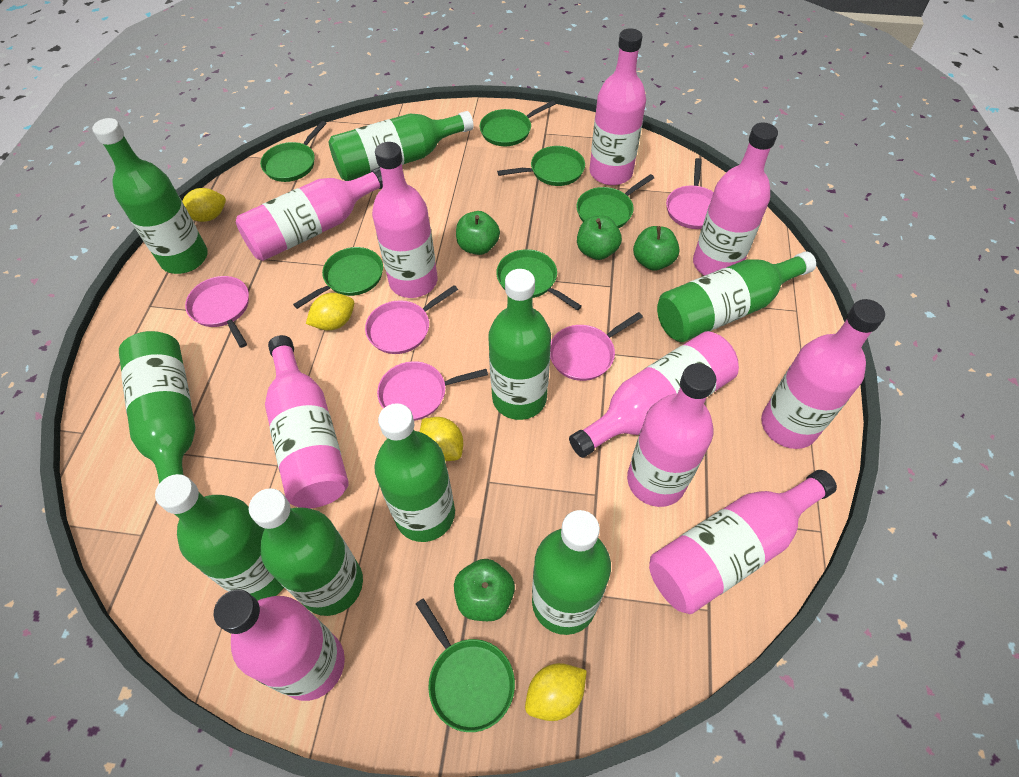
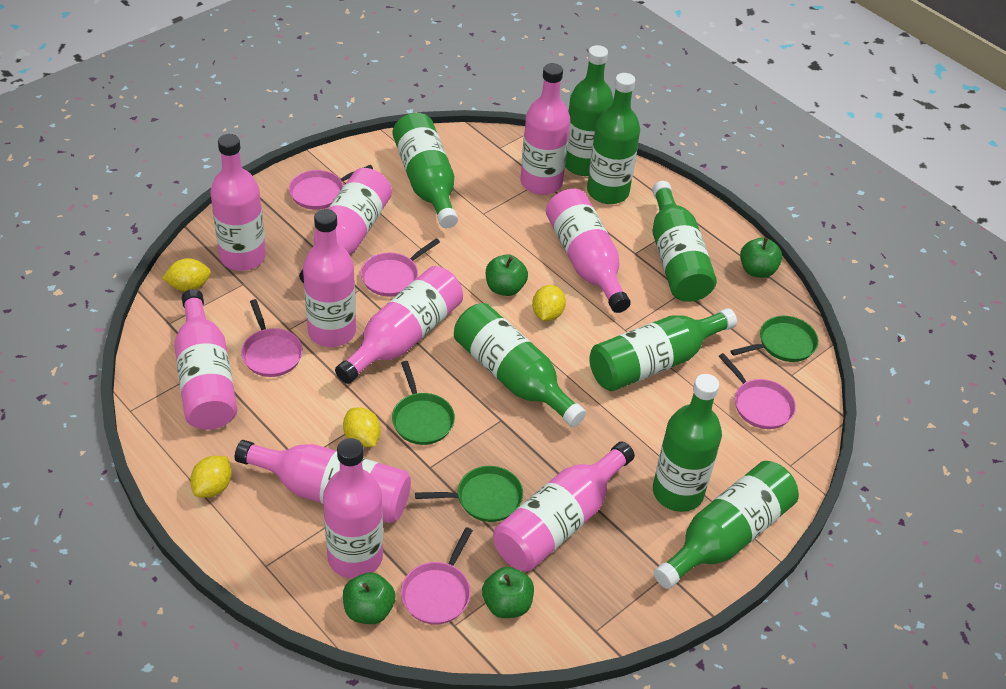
green bottle: 9 -> 8
green pan: 7 -> 3

